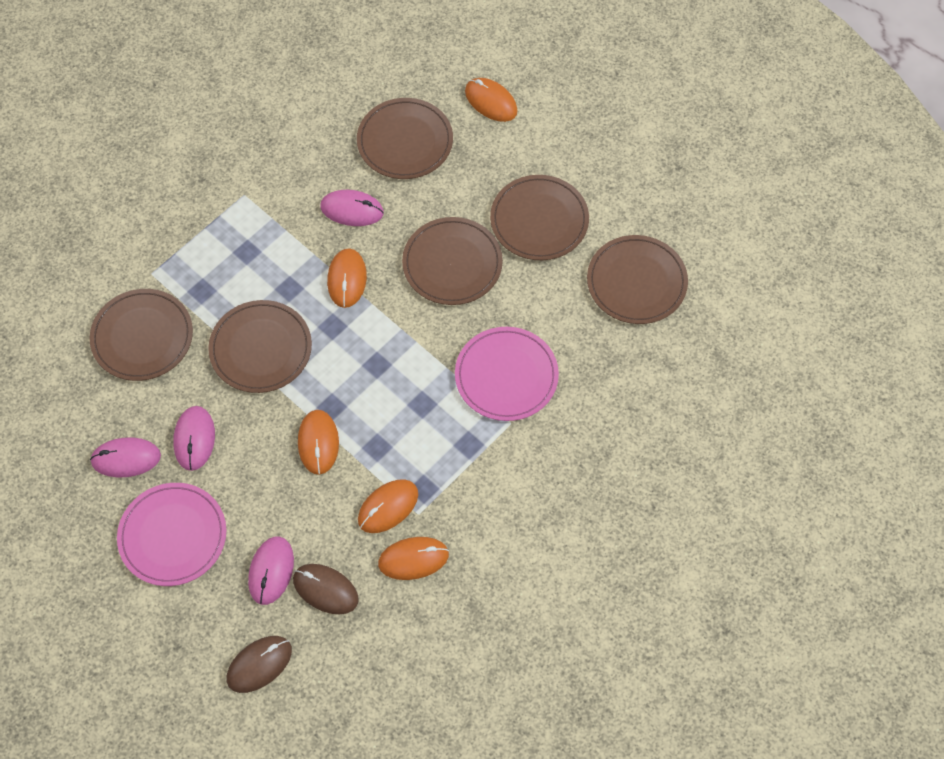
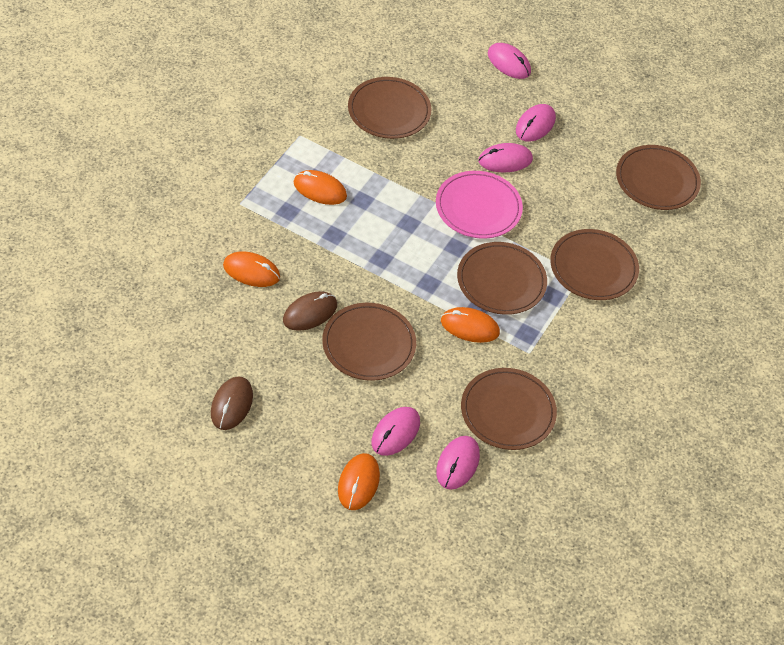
orange mouse: 5 -> 4
pink mouse: 4 -> 5
pink plate: 2 -> 1

